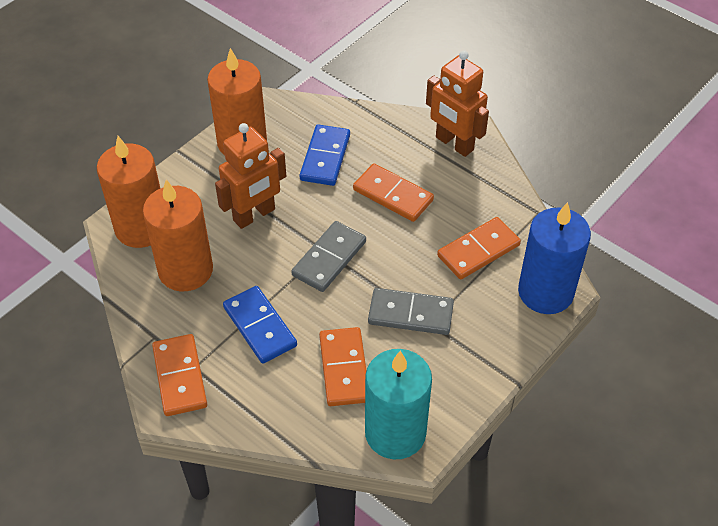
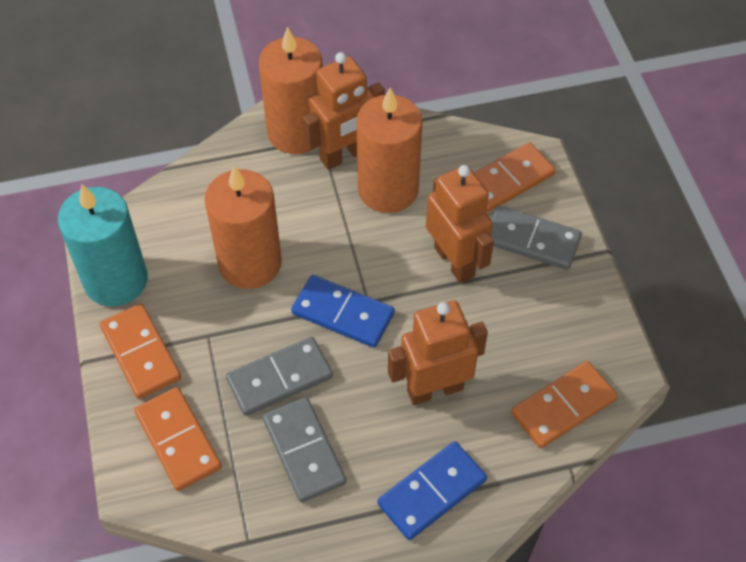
blue candle: 1 -> 0
grey domino: 2 -> 3
orange robot: 2 -> 3

